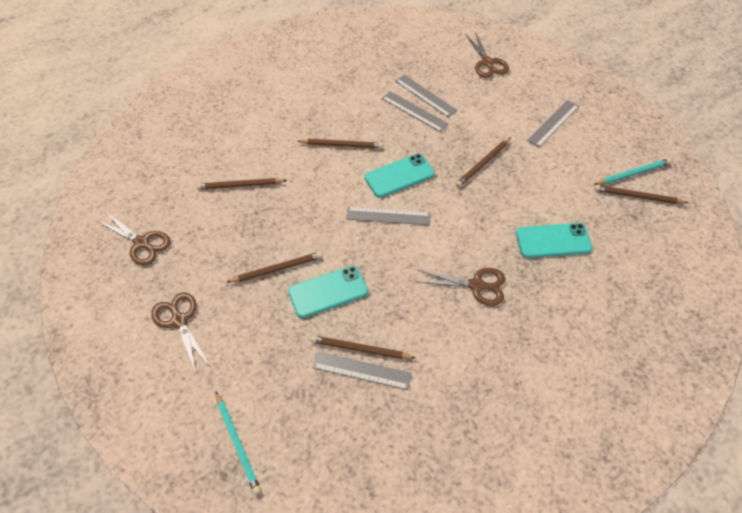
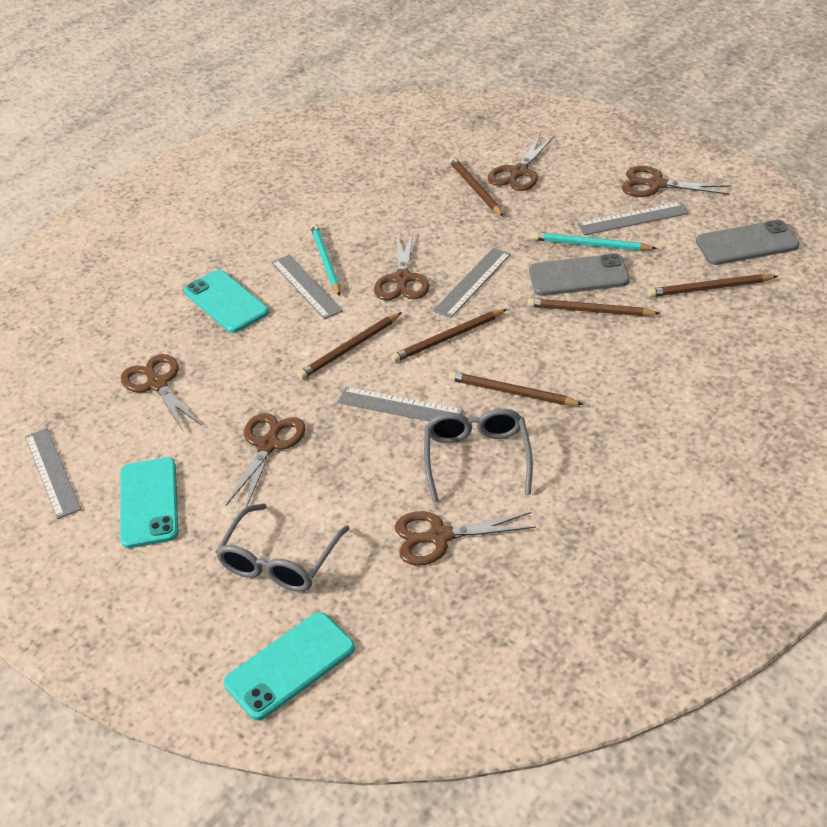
brown scissors: 4 -> 6
grey glasses: 0 -> 2
grey phone: 0 -> 2

